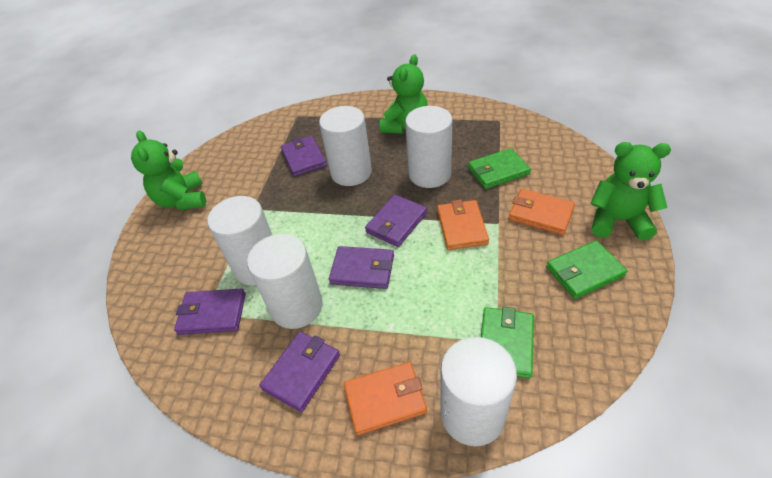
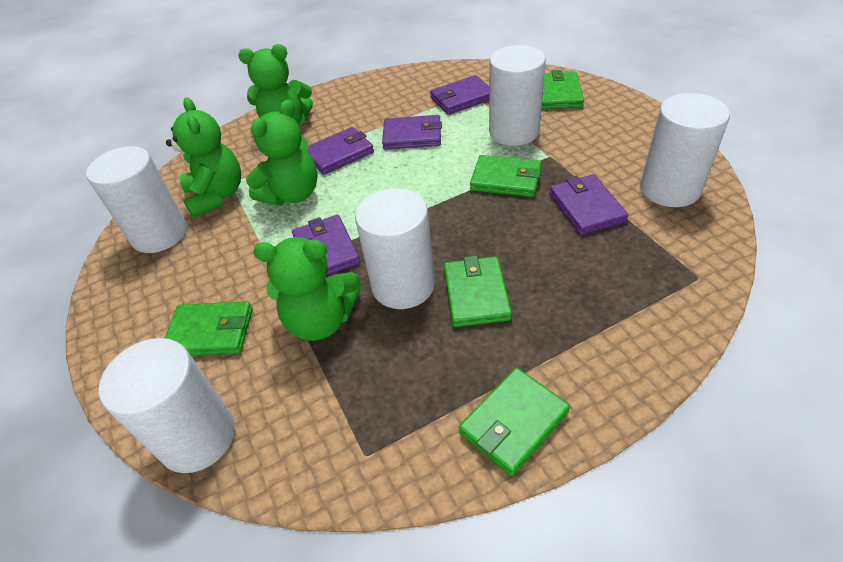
green teddy bear: 3 -> 4
green wallet: 3 -> 5
orange wallet: 3 -> 0

